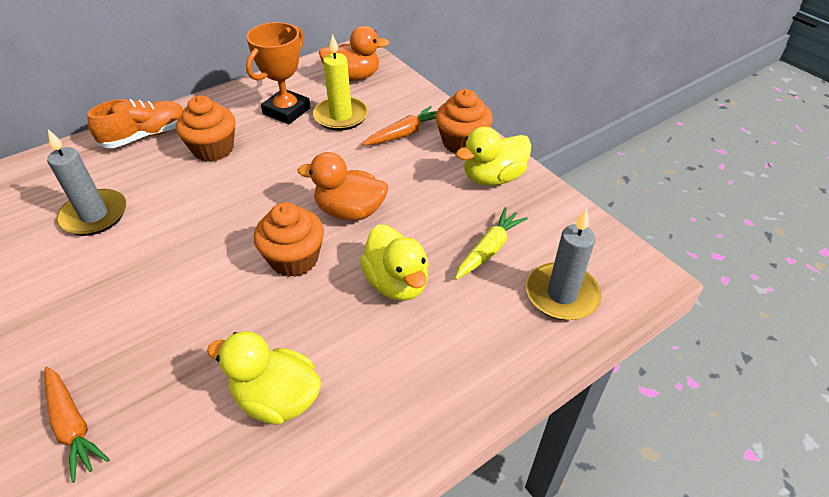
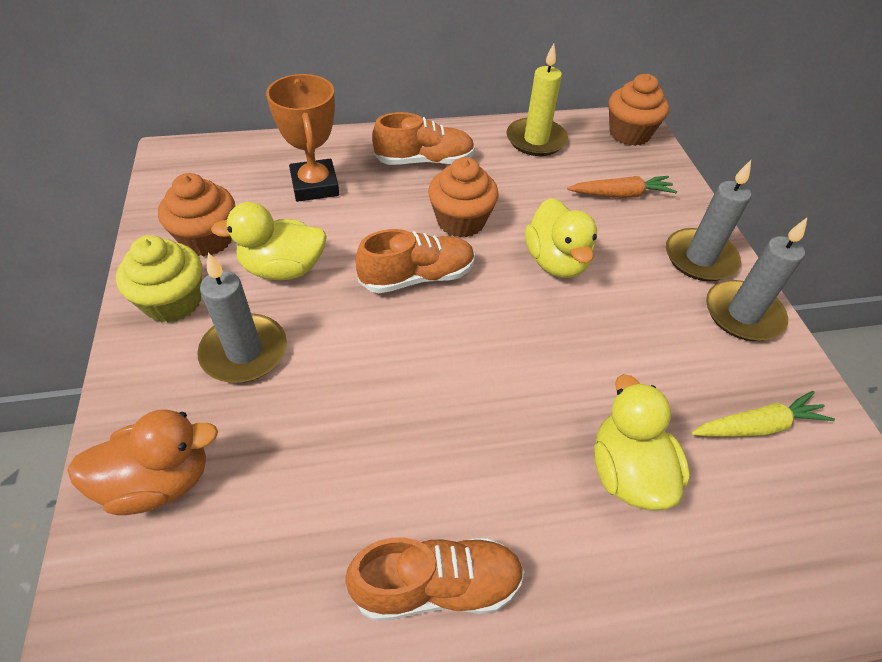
grey candle: 2 -> 3
orange carrot: 2 -> 1
orange duck: 2 -> 1
orange shoe: 1 -> 3
yellow cupcake: 0 -> 1

